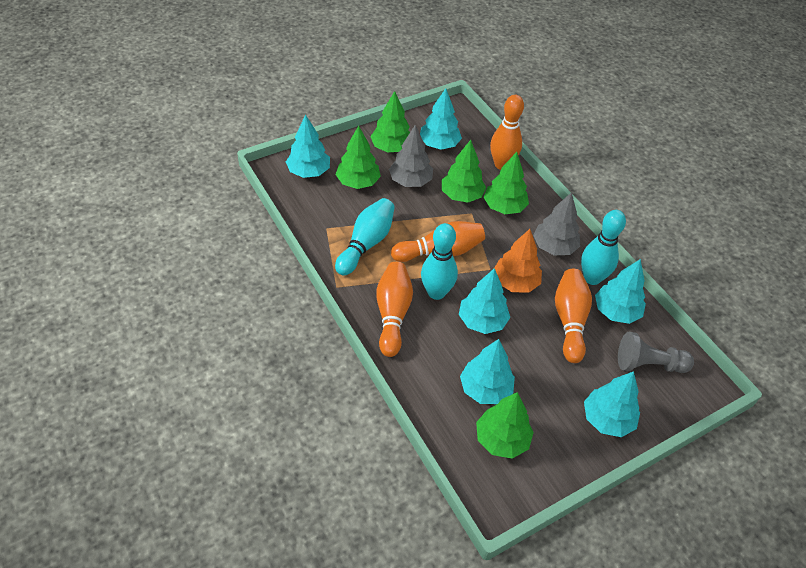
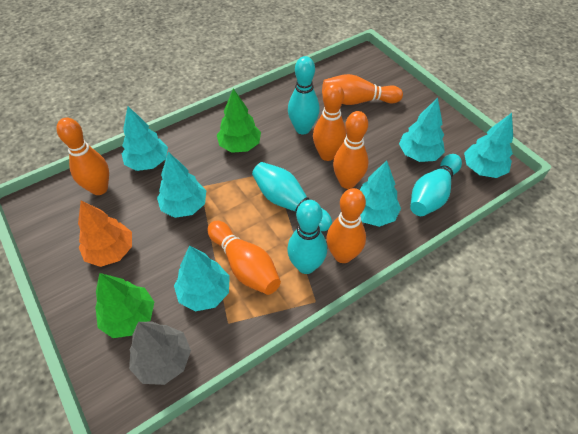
green tree: 5 -> 2
grey pawn: 1 -> 0
grey tree: 2 -> 1
orange bowling pin: 4 -> 6
turquoise bowling pin: 3 -> 4

